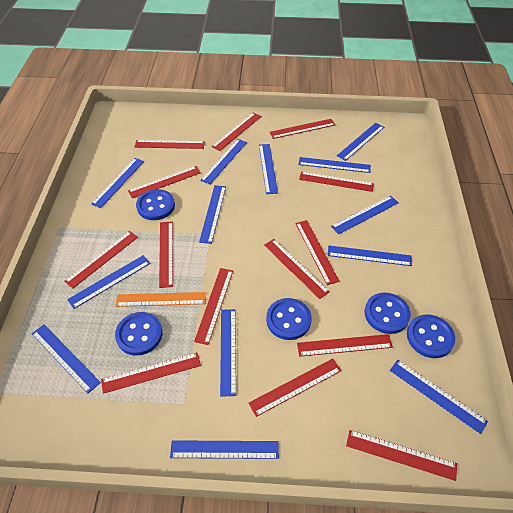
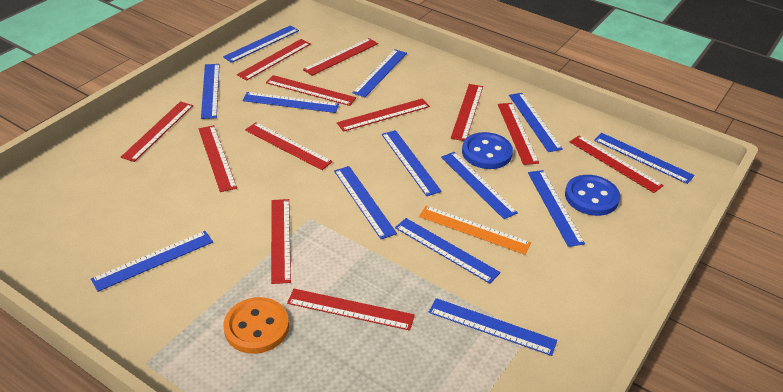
blue button: 5 -> 2
orange button: 0 -> 1
red ruler: 14 -> 12

